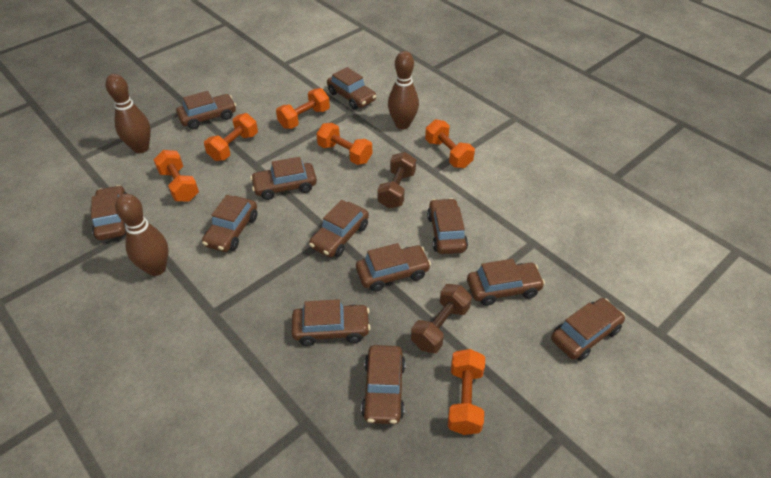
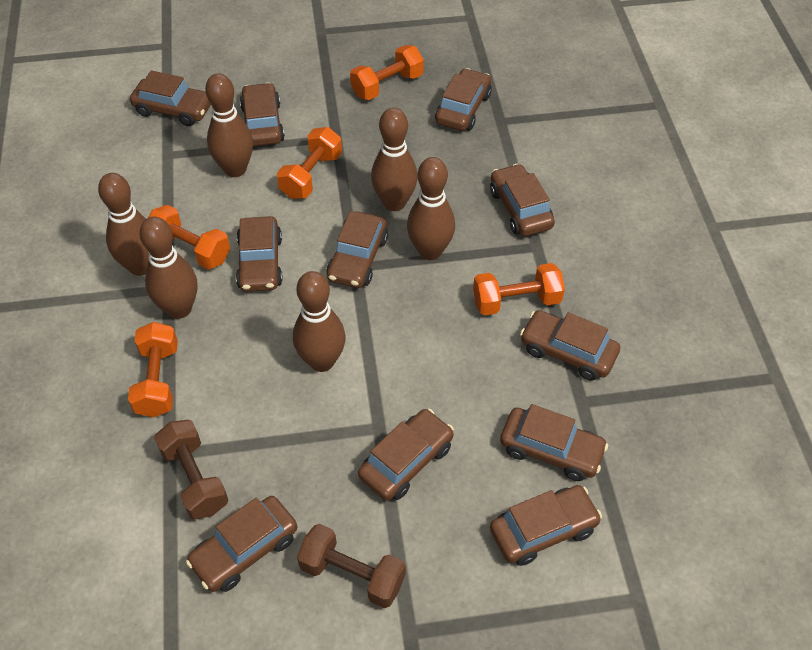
brown bowling pin: 3 -> 6
brown car: 12 -> 11
orange dumbbell: 6 -> 5

